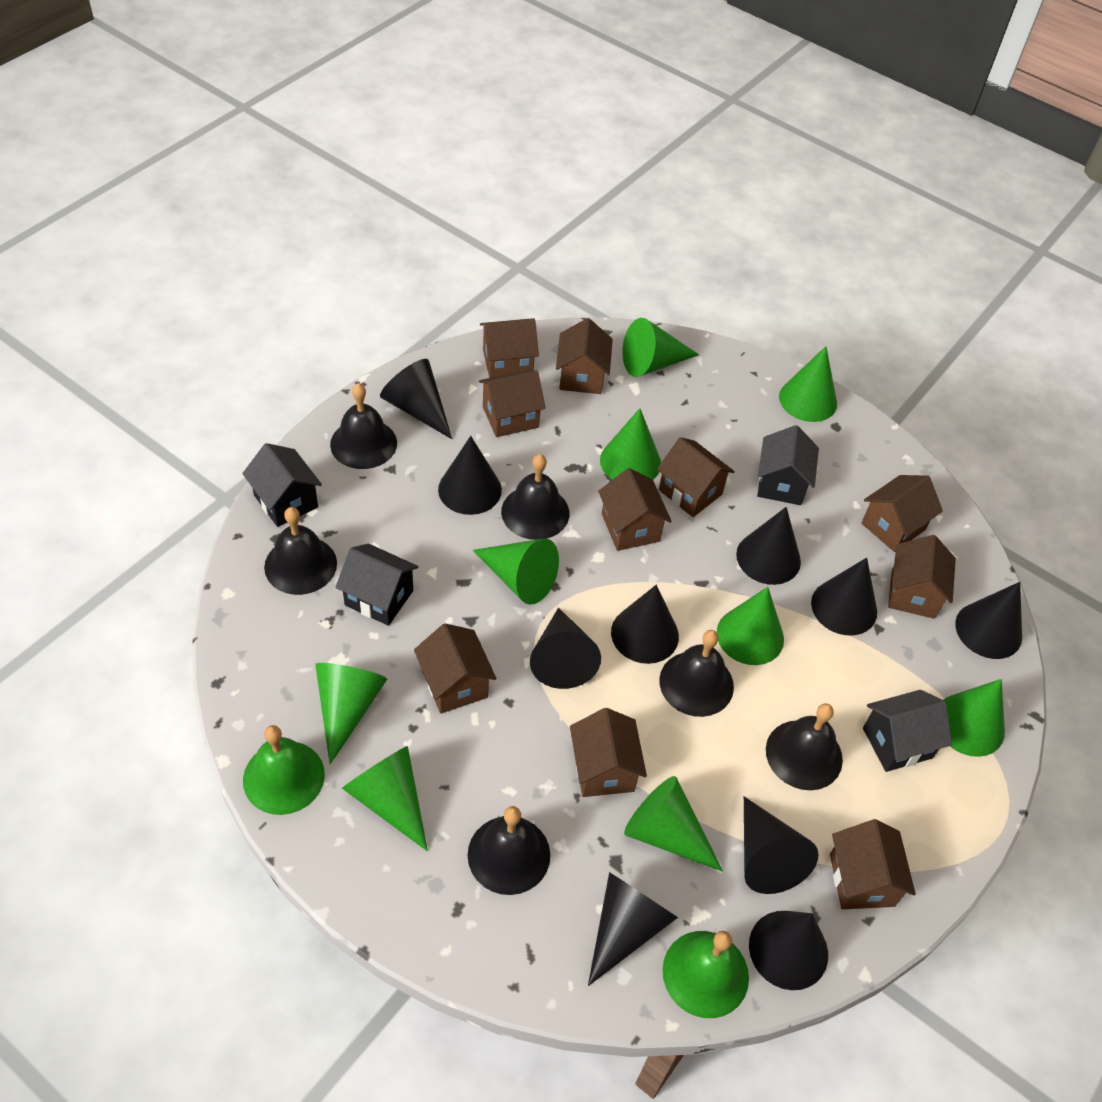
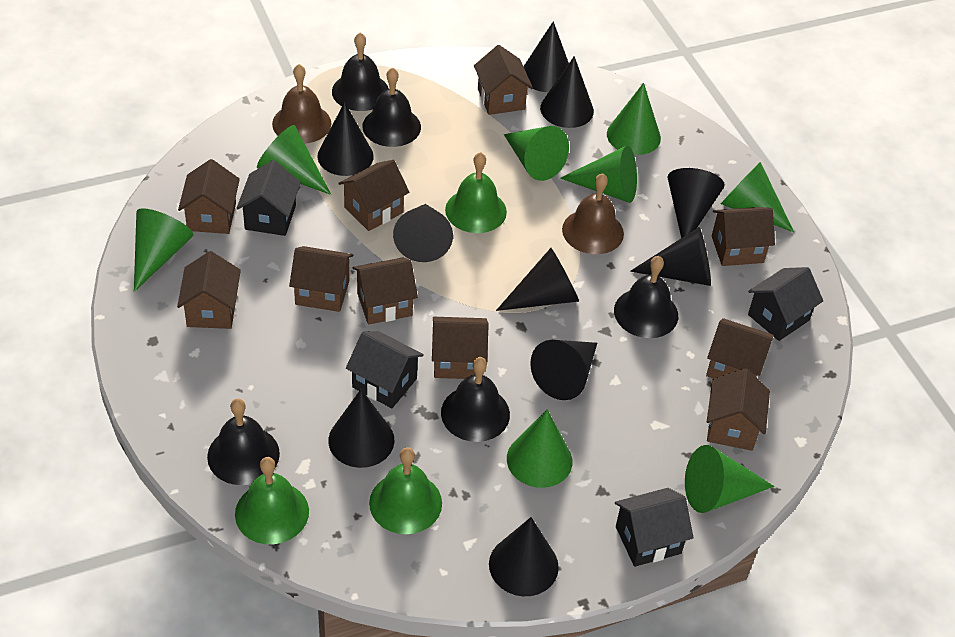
black bell: 6 -> 5
brown bell: 0 -> 2
green bell: 2 -> 3
green cone: 9 -> 8

